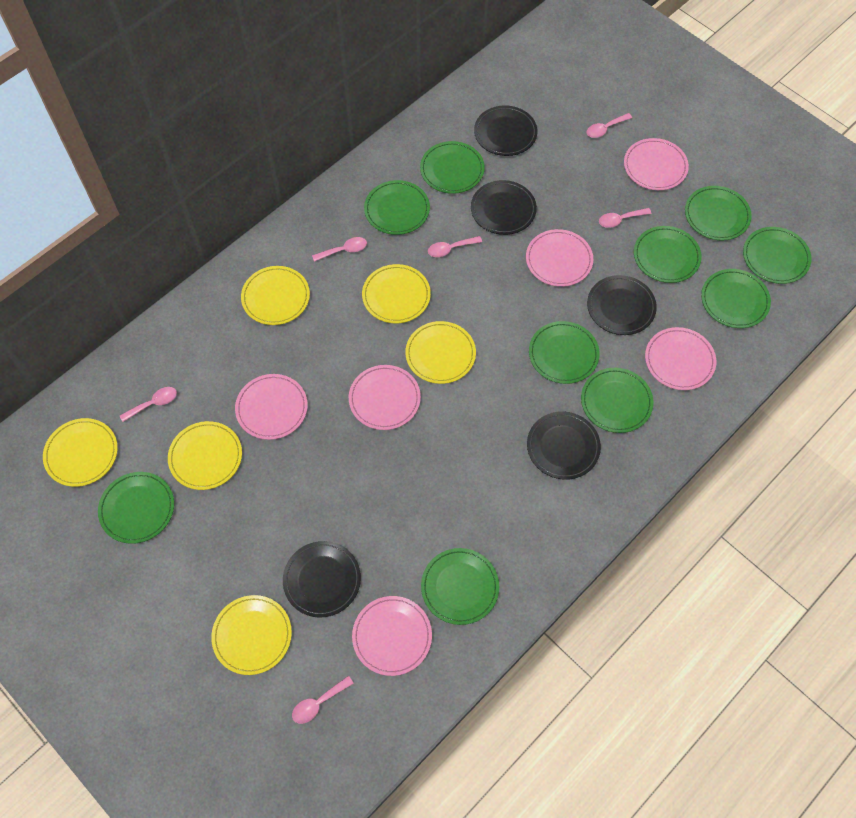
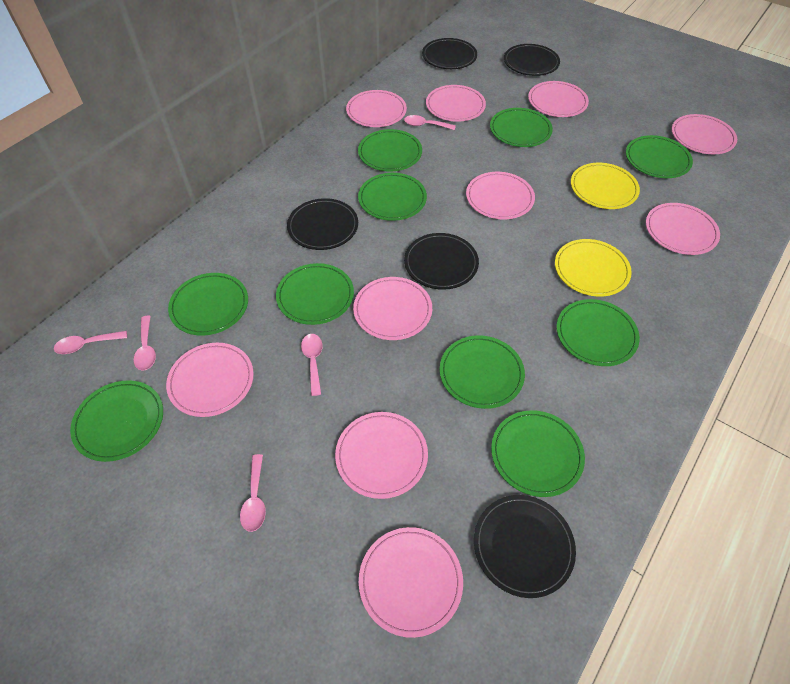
pink plate: 6 -> 10
pink spoon: 6 -> 5
yellow plate: 6 -> 2

